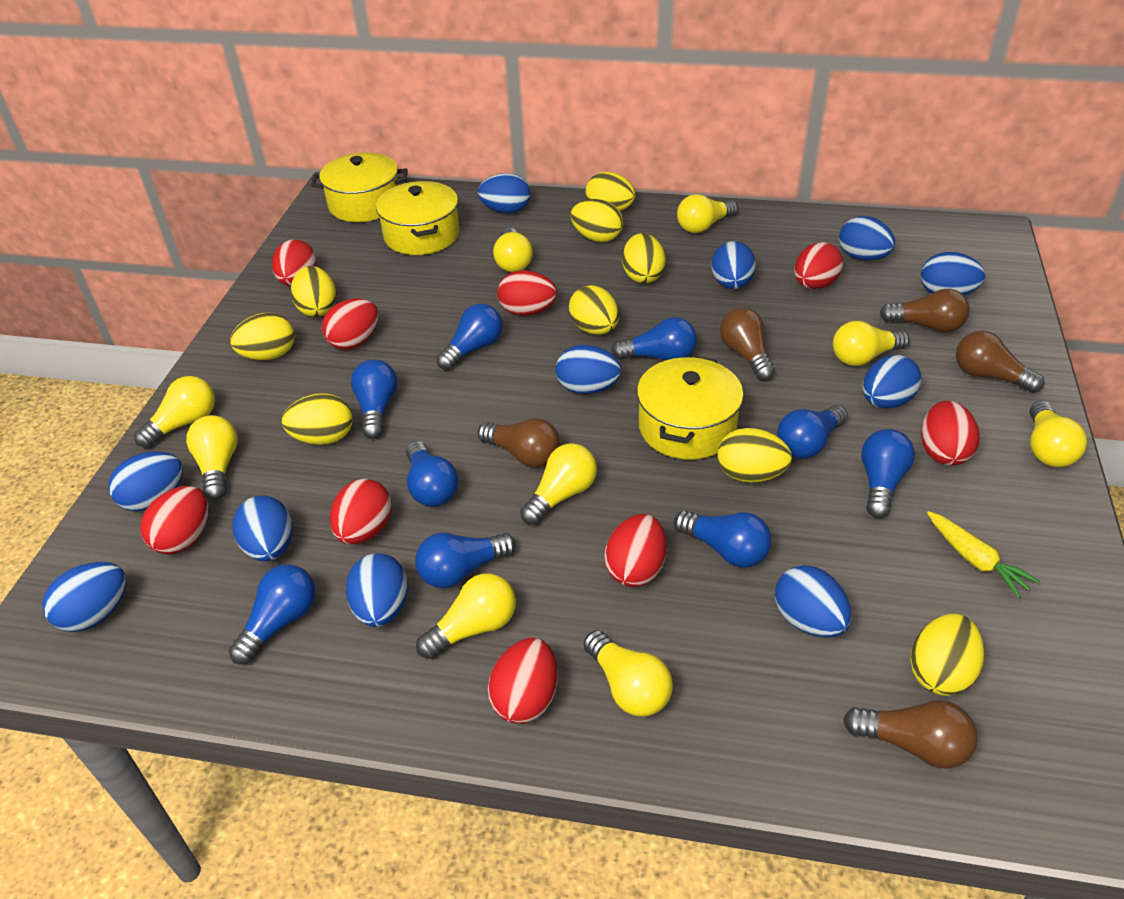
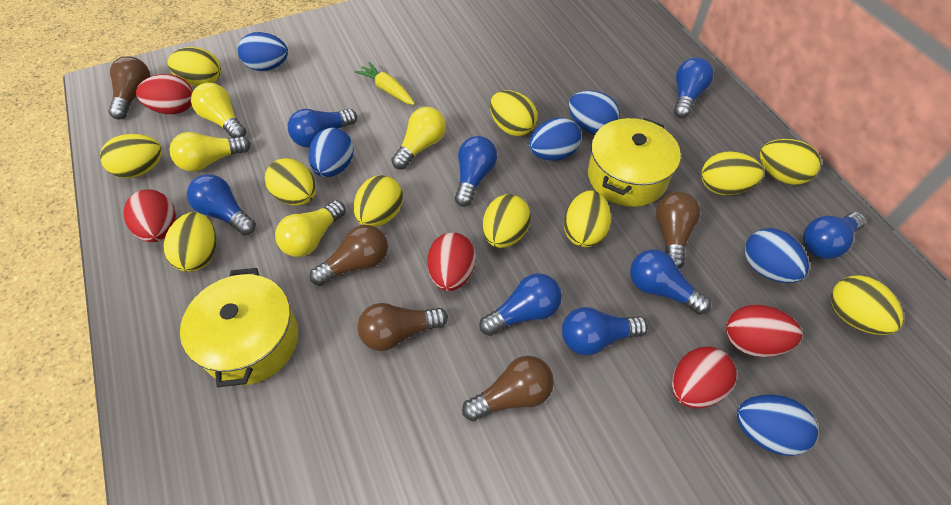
blue egg: 11 -> 6
blue light bulb: 9 -> 8
red egg: 9 -> 5
yellow egg: 9 -> 11
yellow light bulb: 9 -> 4
yellow pot: 3 -> 2

